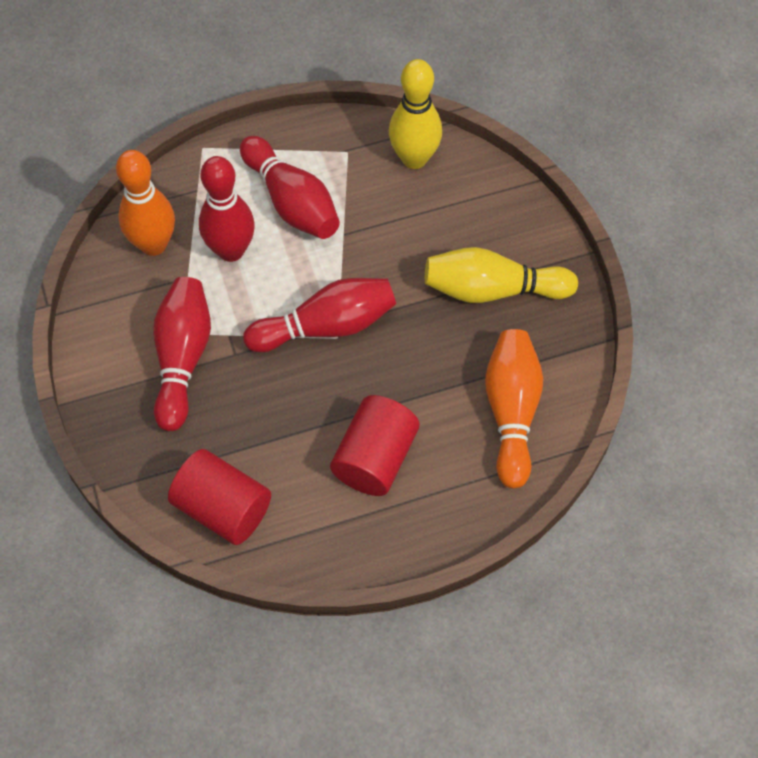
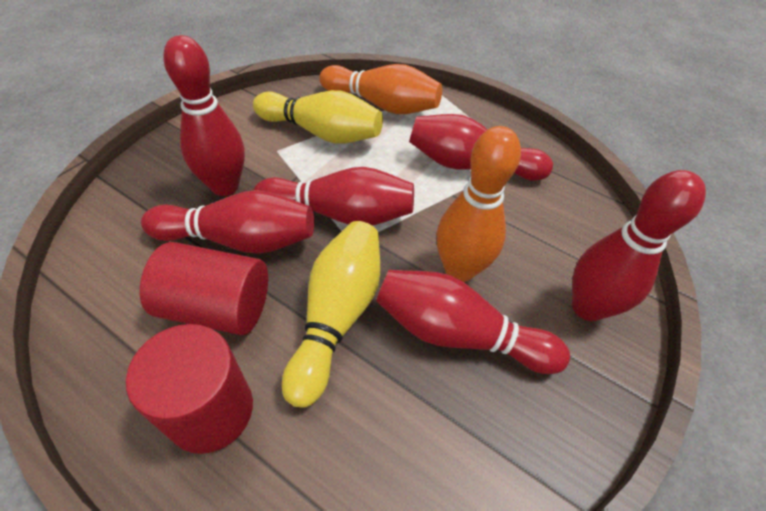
red bowling pin: 4 -> 6

